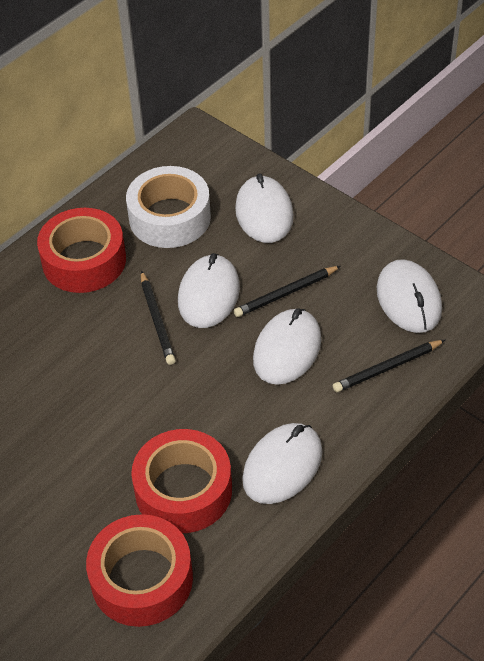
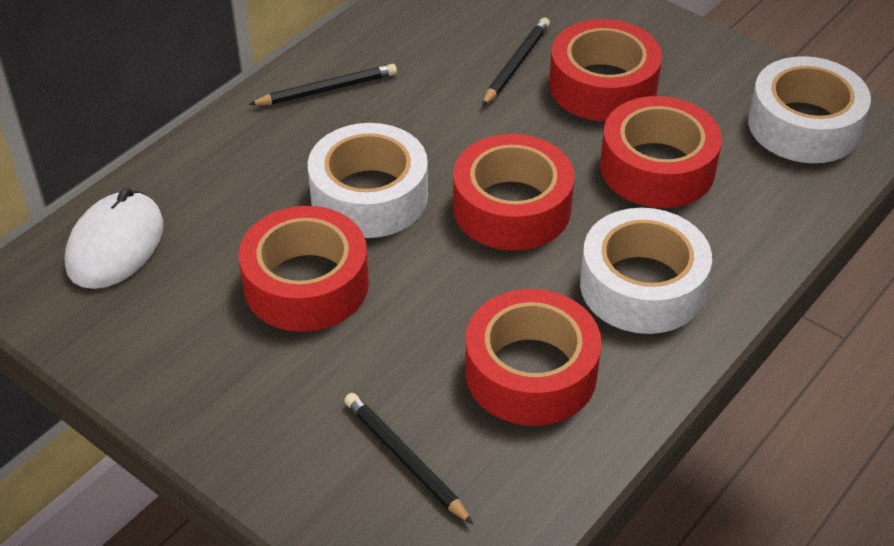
red tape: 3 -> 5
white mouse: 5 -> 1
white tape: 1 -> 3

